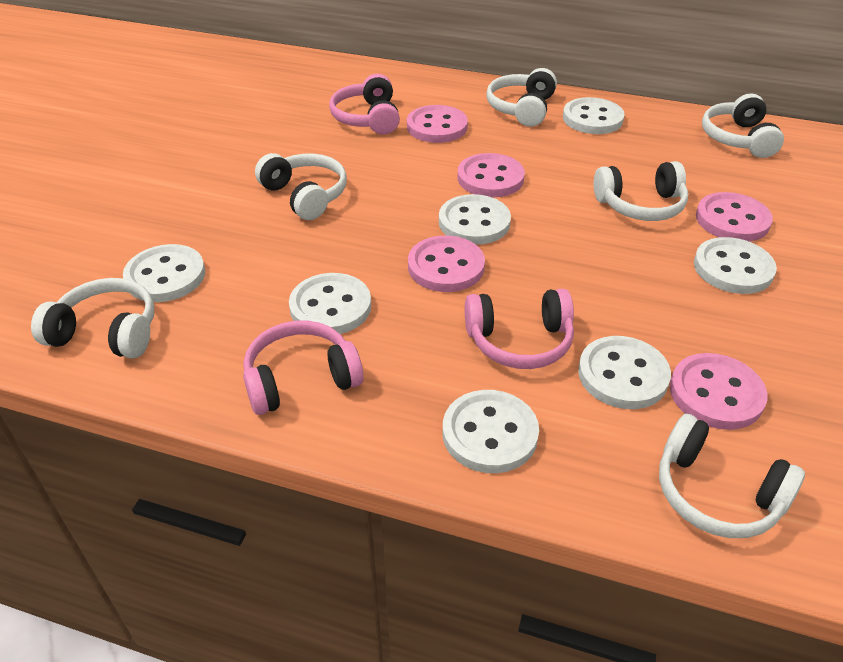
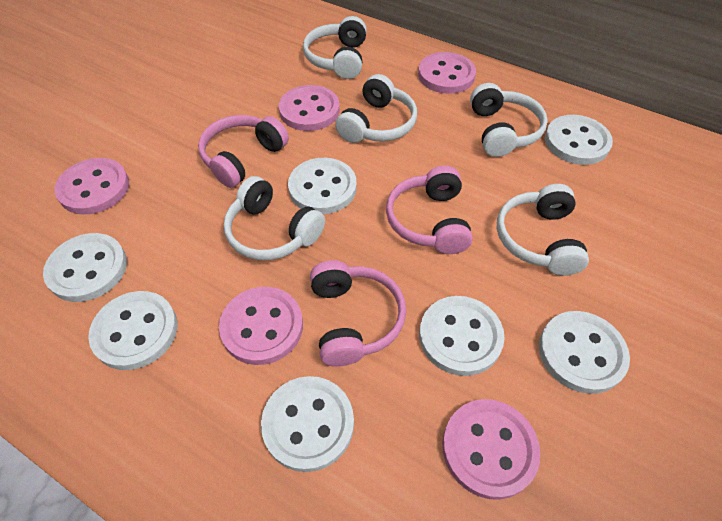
white headphones: 6 -> 5

